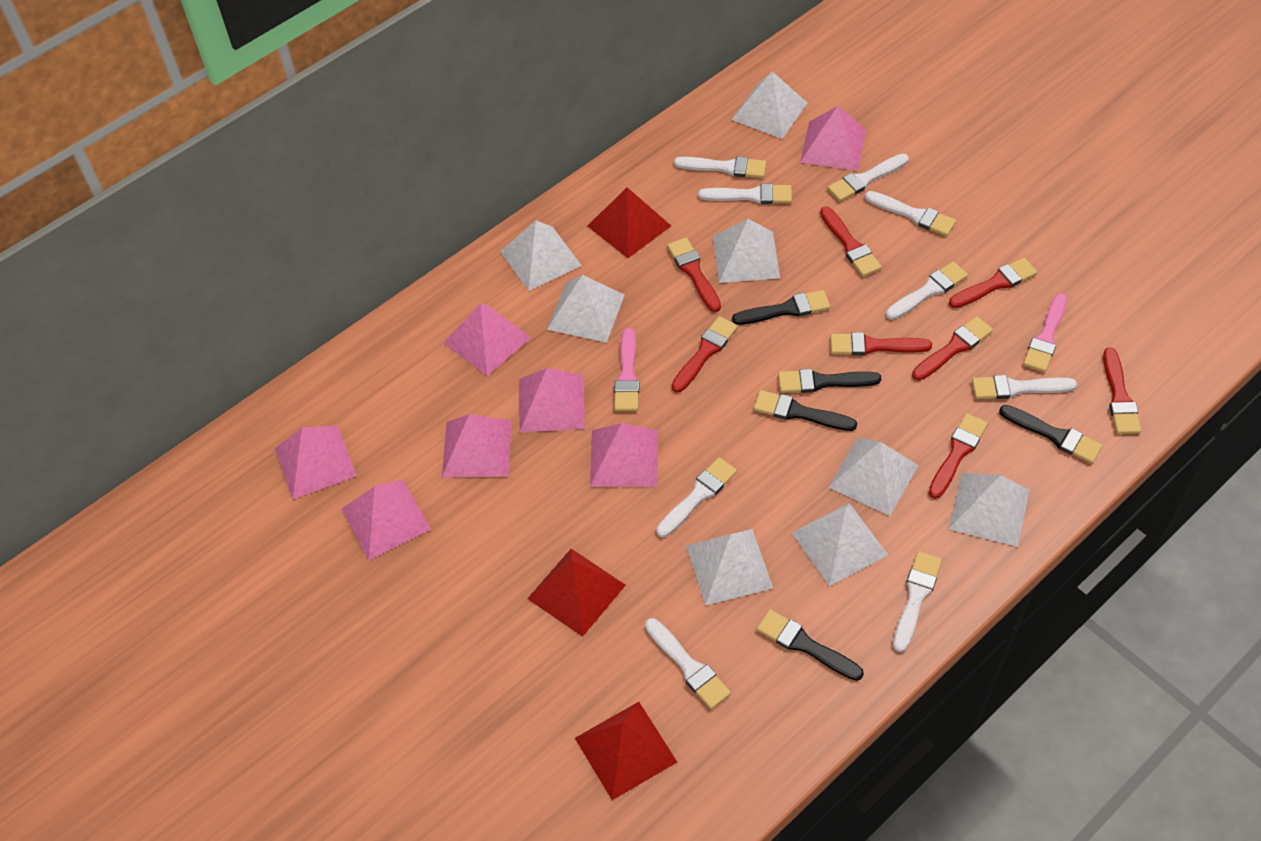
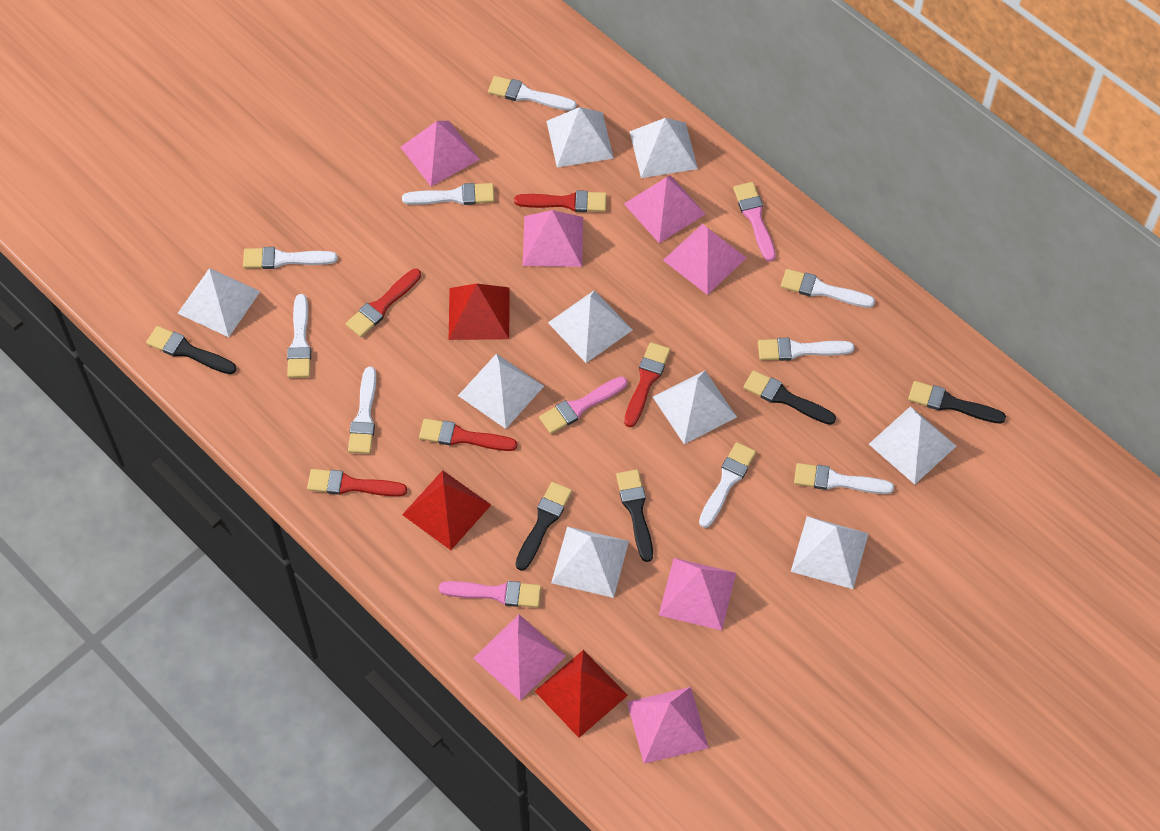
pink brush: 2 -> 3
red brush: 8 -> 5
white pyramid: 8 -> 9

